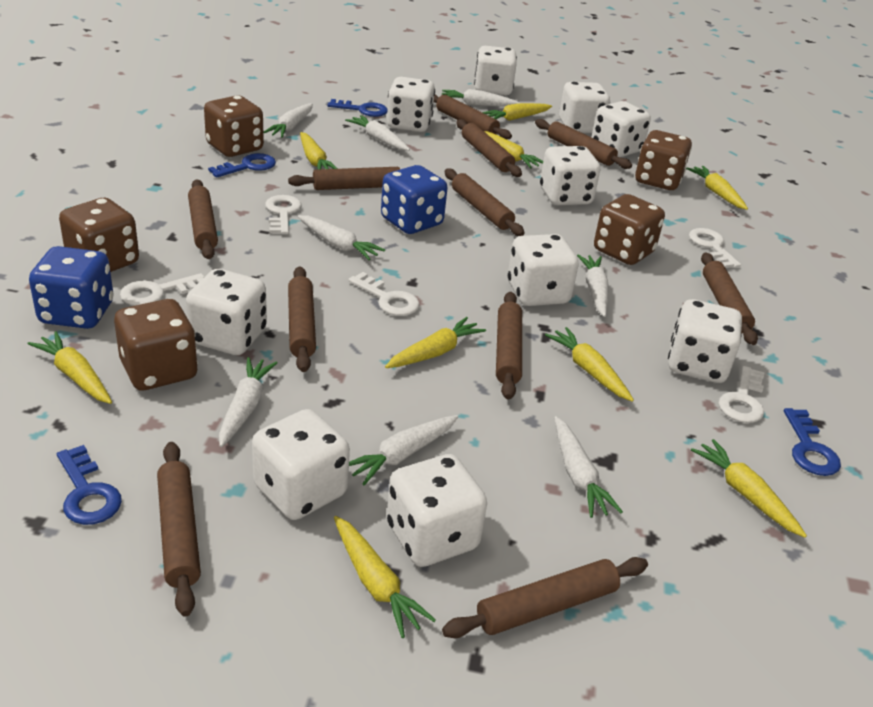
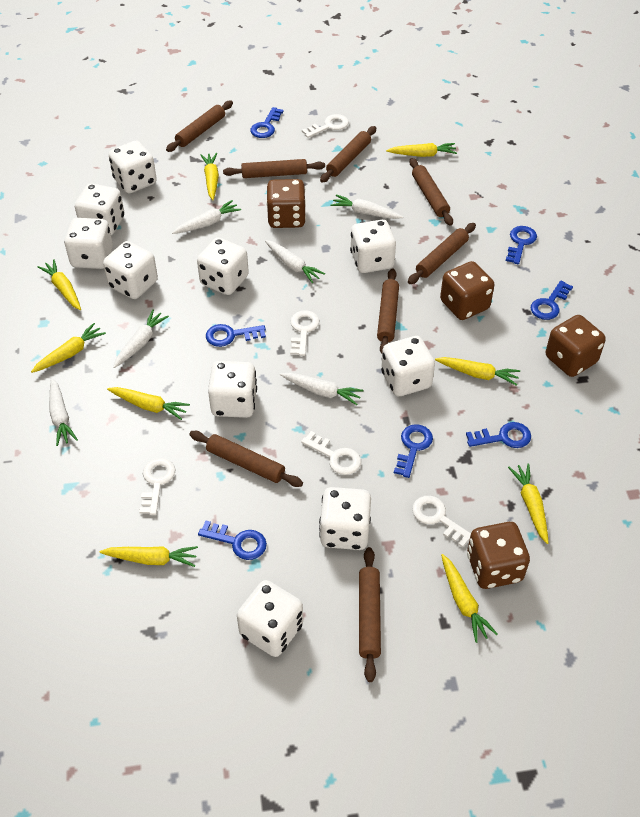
blue dice: 2 -> 0
blue key: 4 -> 7
brown dice: 5 -> 4
brown rolling pin: 11 -> 8
white carrot: 8 -> 6

